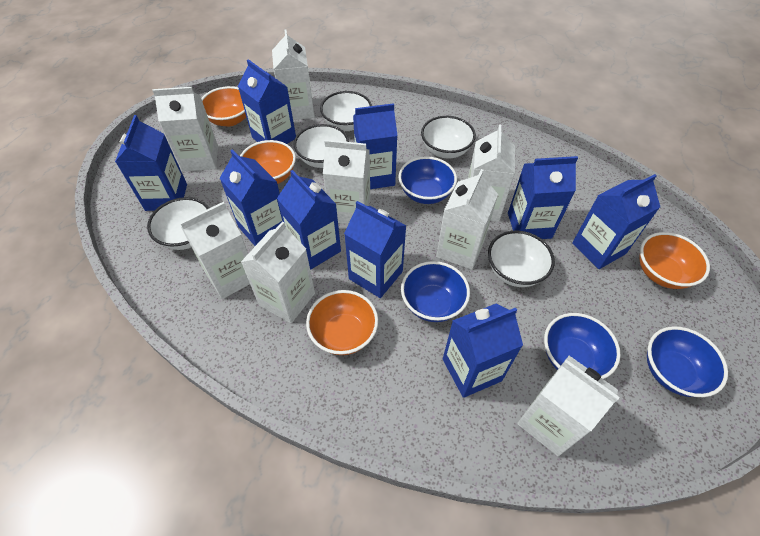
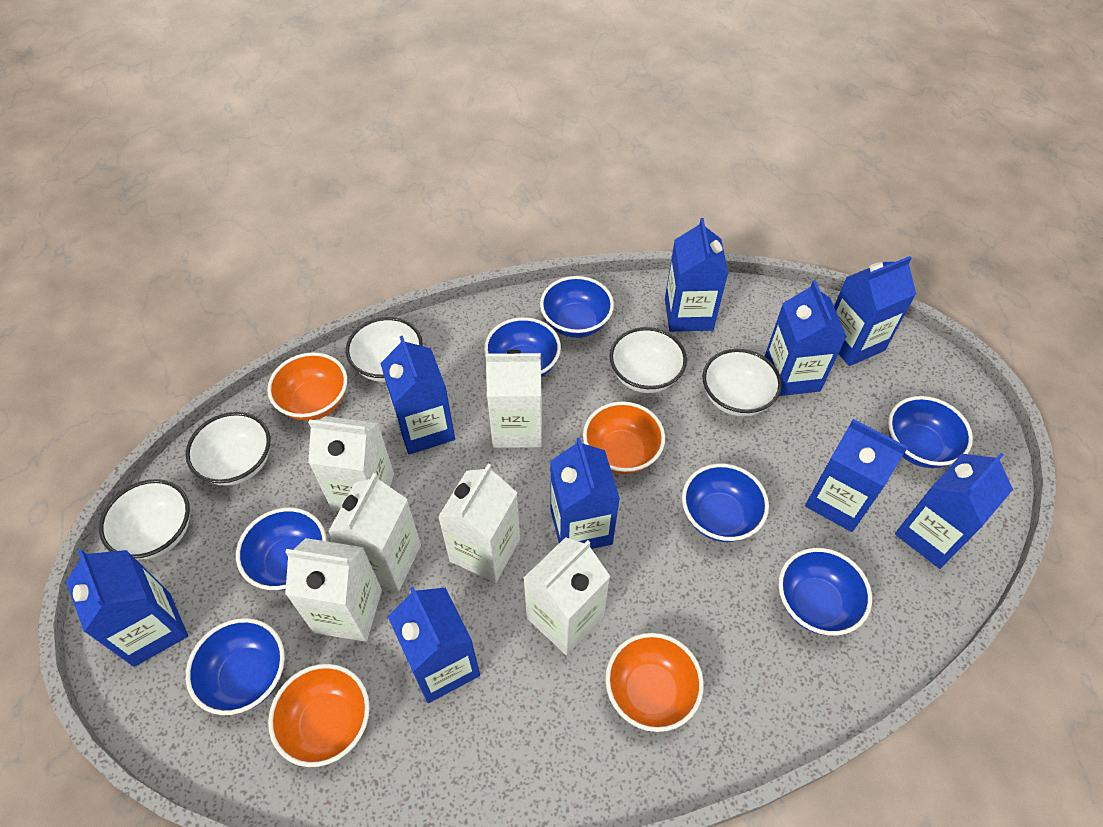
blue bowl: 4 -> 7
white carton: 8 -> 6

